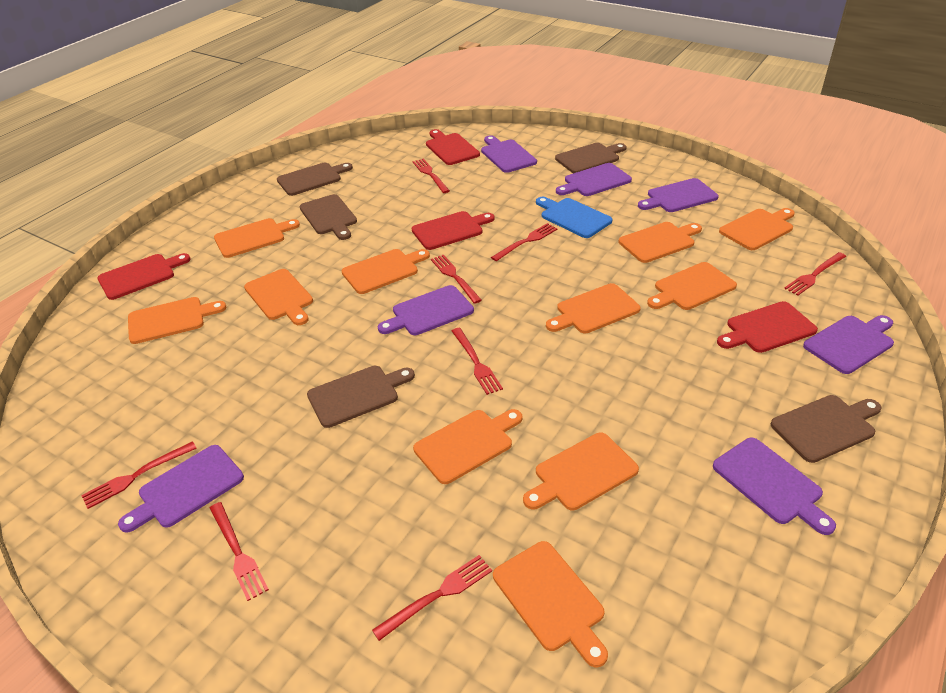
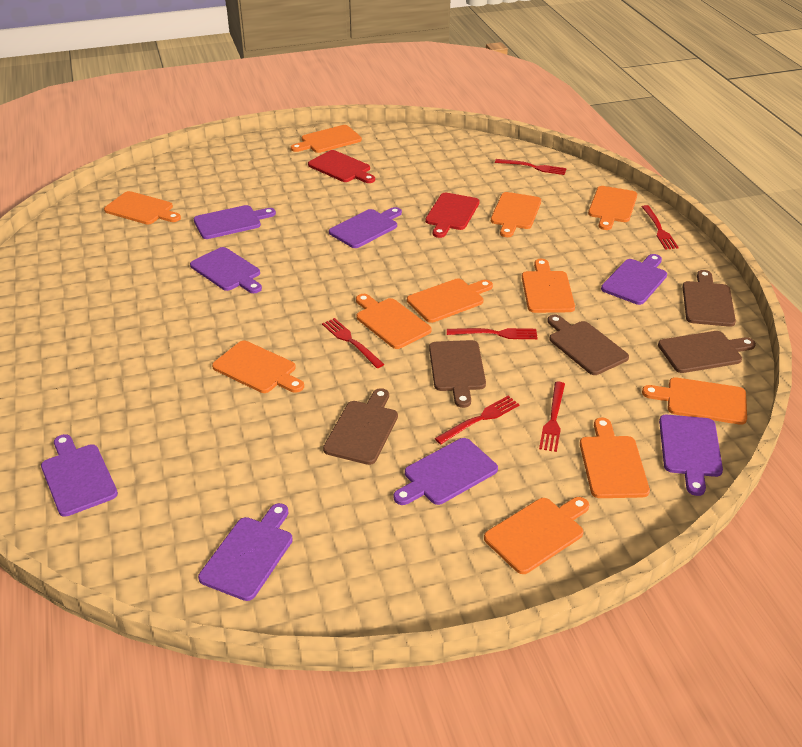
blue cutting board: 1 -> 0
purple cutting board: 7 -> 8
red cutting board: 4 -> 2
red fork: 8 -> 6

